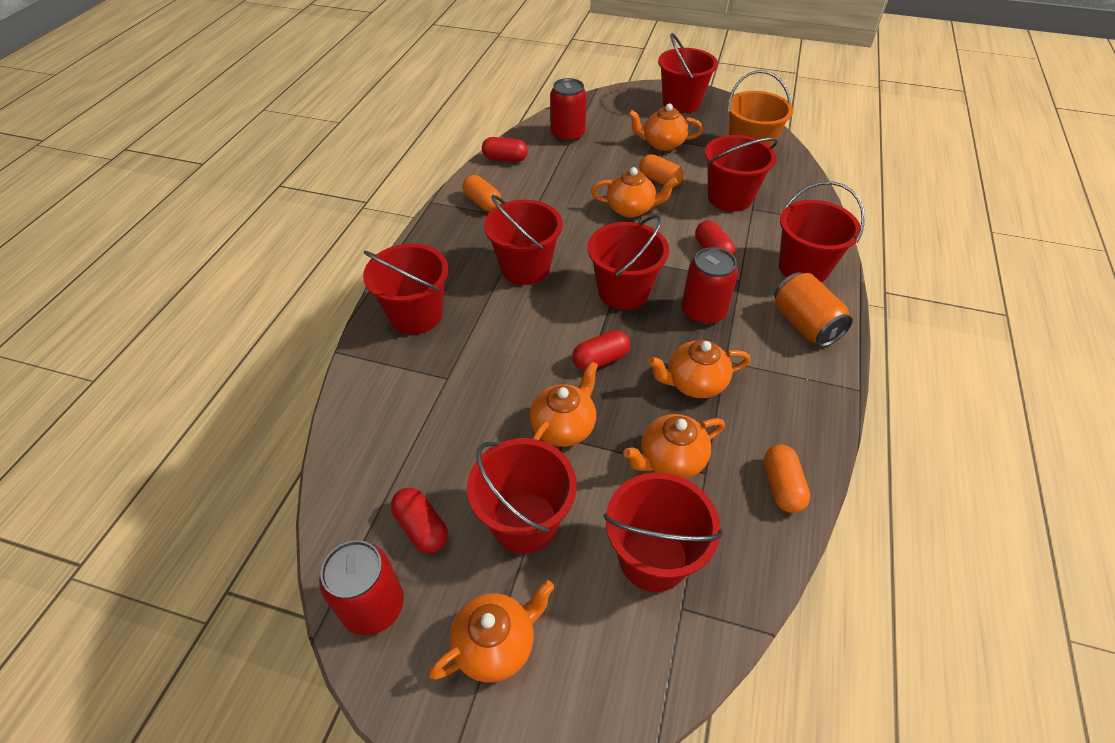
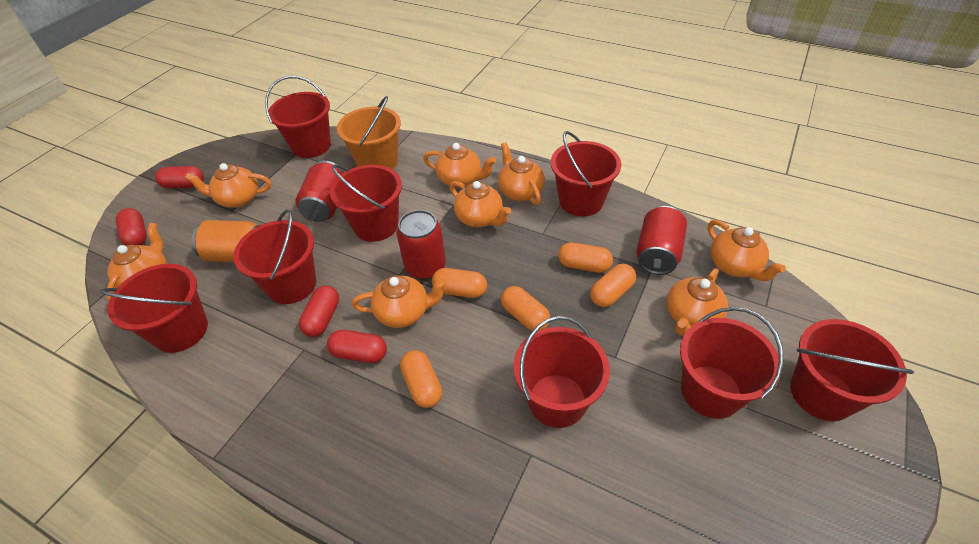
orange capsule: 3 -> 5
orange teapot: 6 -> 8

